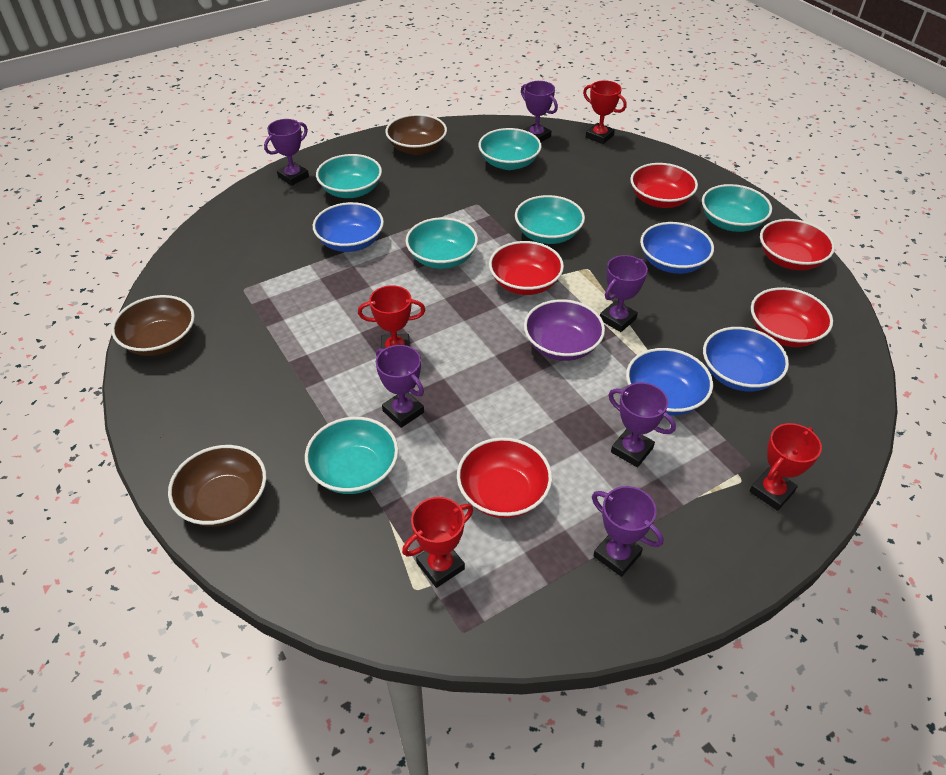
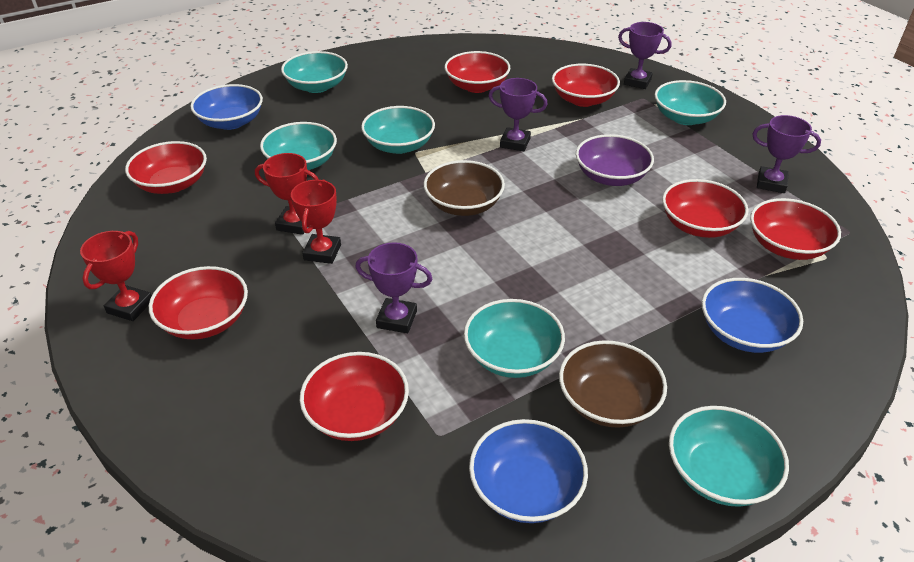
blue bowl: 4 -> 3
brown bowl: 3 -> 2
purple trophy: 6 -> 4
red bowl: 5 -> 7
red trophy: 4 -> 3

